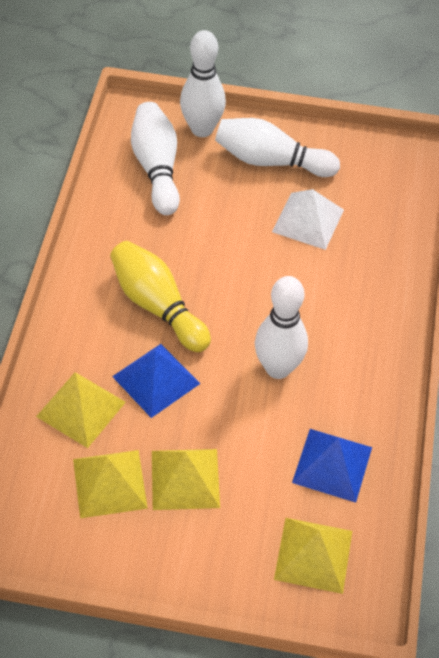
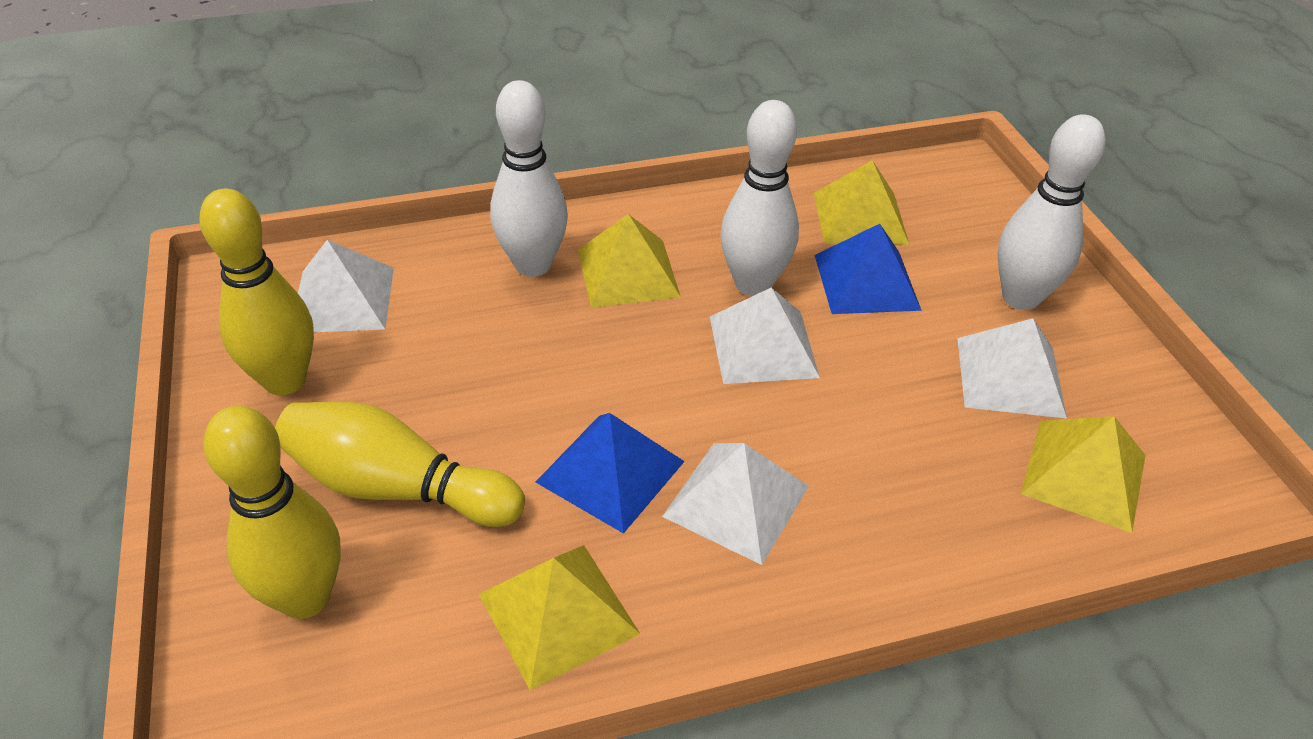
white bowling pin: 4 -> 3
white pyramid: 1 -> 4
yellow bowling pin: 1 -> 3

